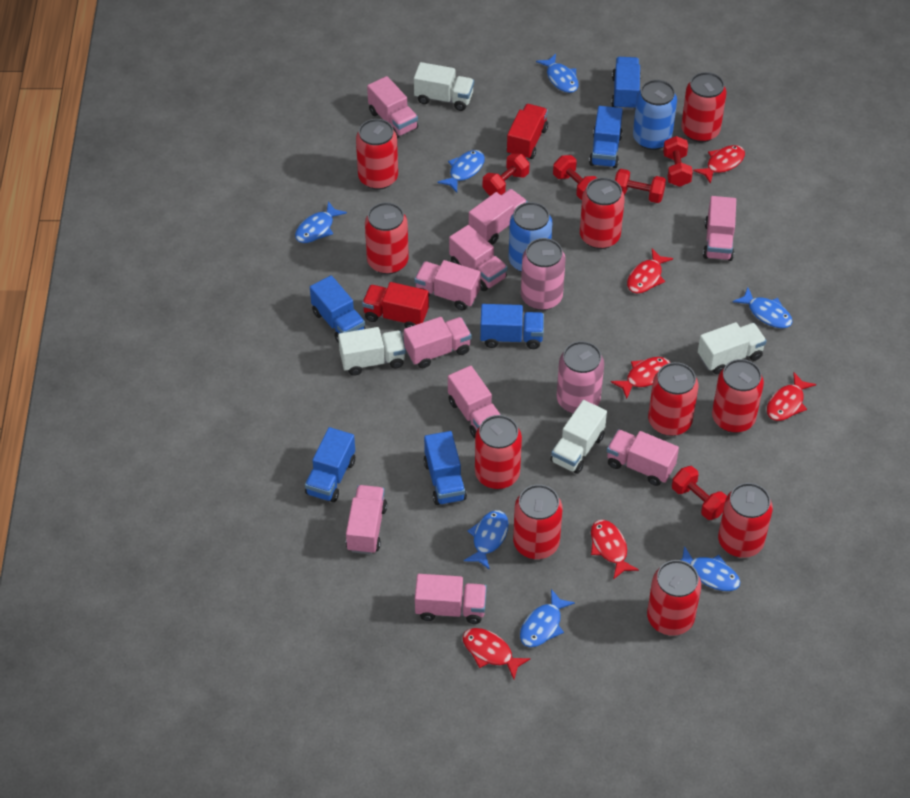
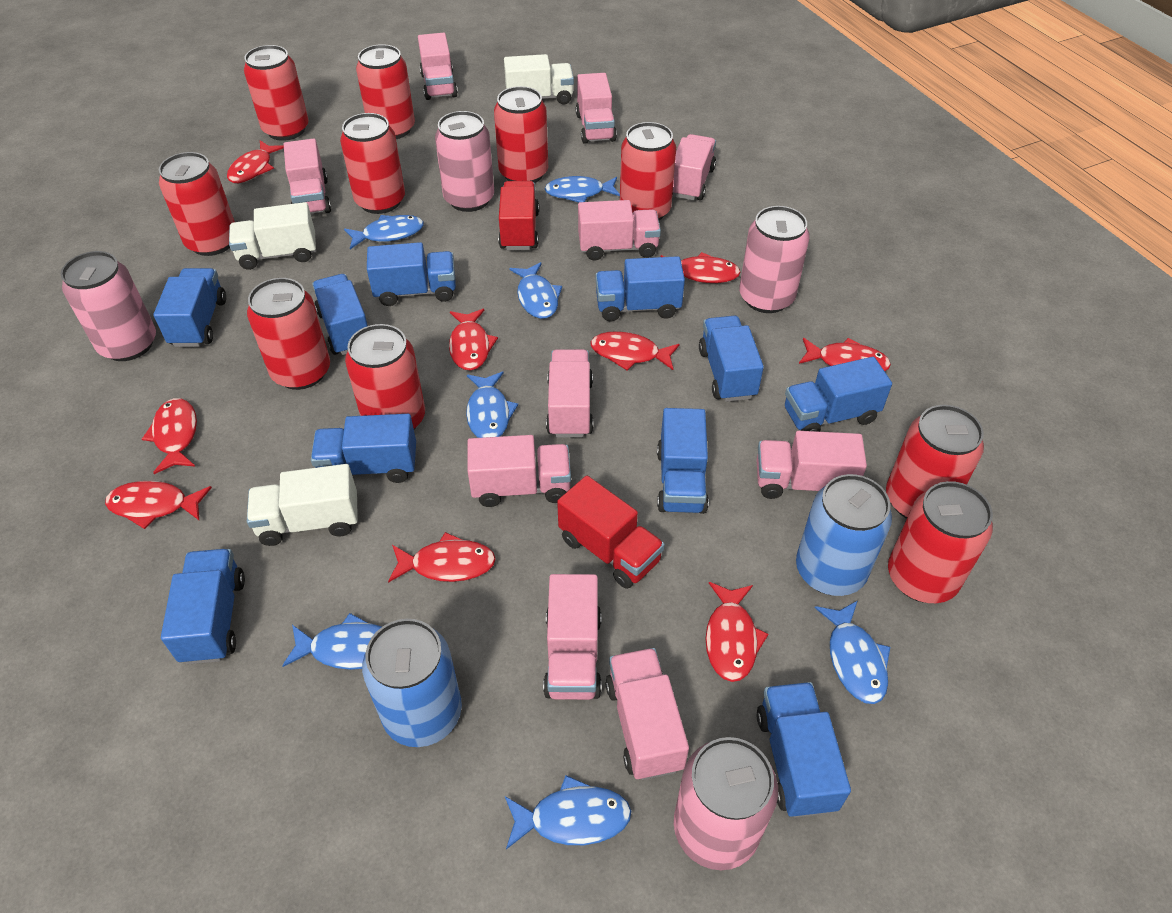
blue truck: 6 -> 10
pink can: 2 -> 4
red dumbbell: 5 -> 0
red fish: 6 -> 9
white truck: 4 -> 3

